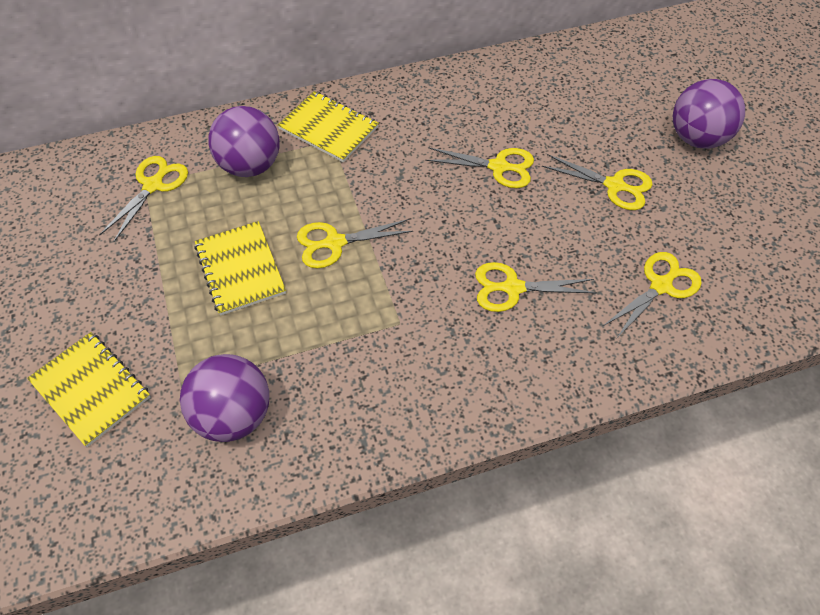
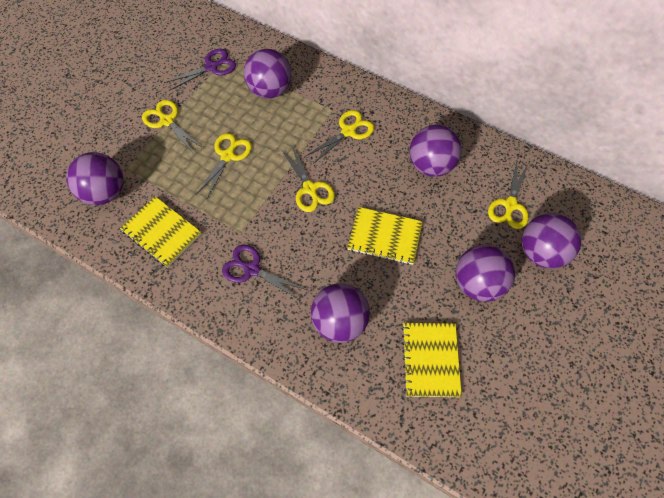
purple ball: 3 -> 6
purple scissors: 0 -> 2
yellow scissors: 6 -> 5

